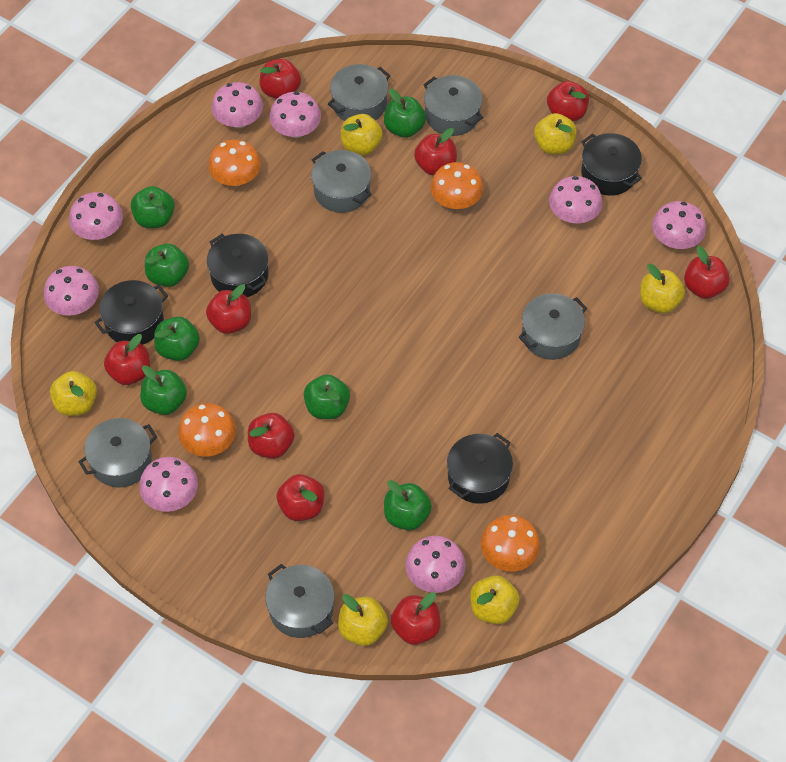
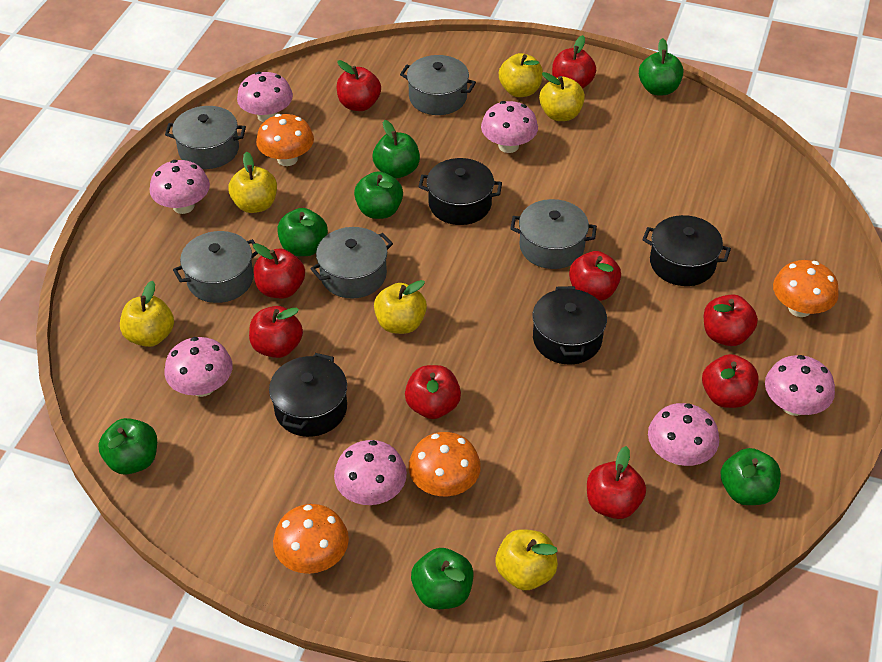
grey pot: 6 -> 5
pink mushroom: 8 -> 7

